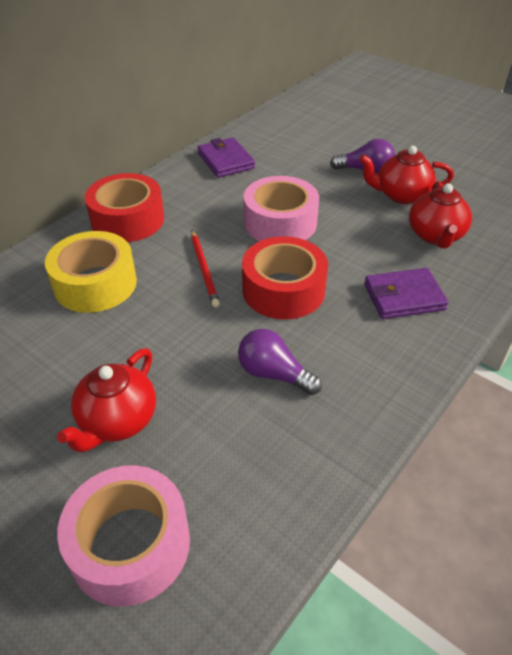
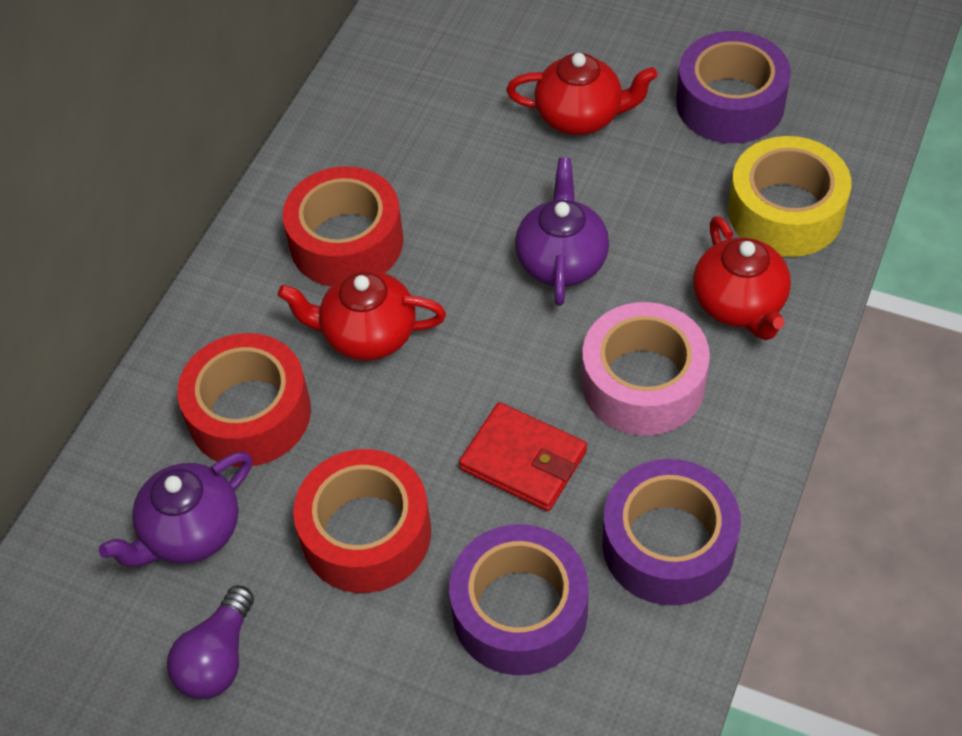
pink tape: 2 -> 1
purple light bulb: 2 -> 1
purple tape: 0 -> 3
purple teapot: 0 -> 2
purple wallet: 2 -> 0
red pencil: 1 -> 0
red tape: 2 -> 3
red wallet: 0 -> 1

